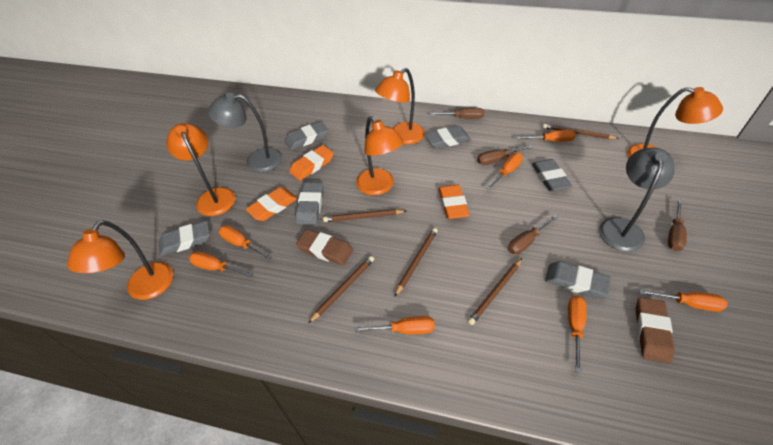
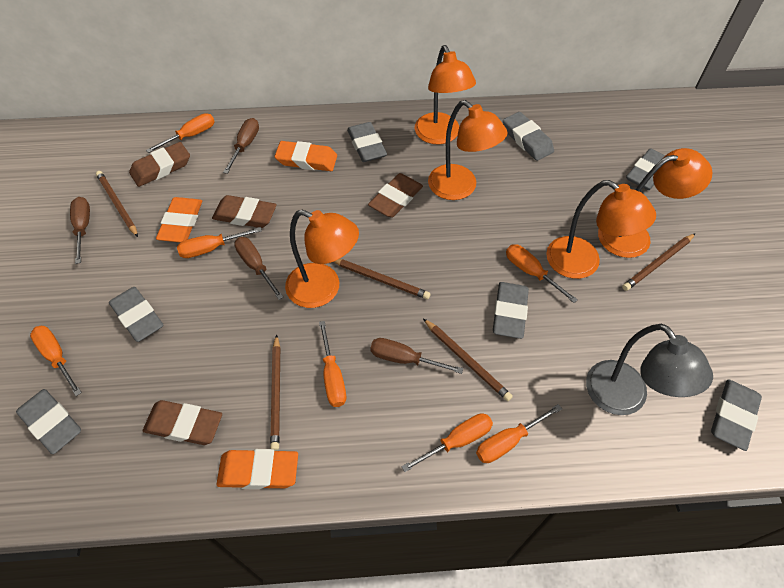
brown eraser: 2 -> 4
grey eraser: 6 -> 7
grey lamp: 2 -> 1

